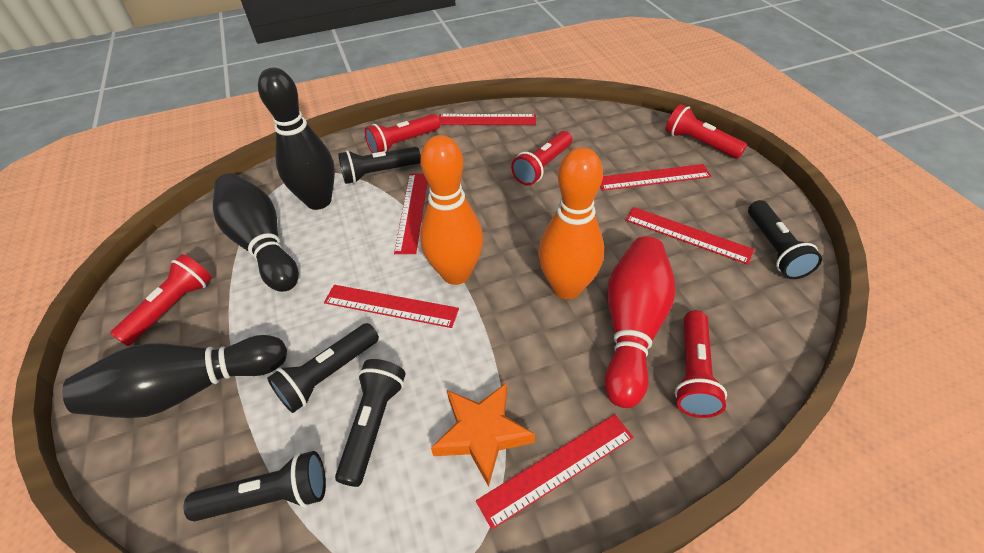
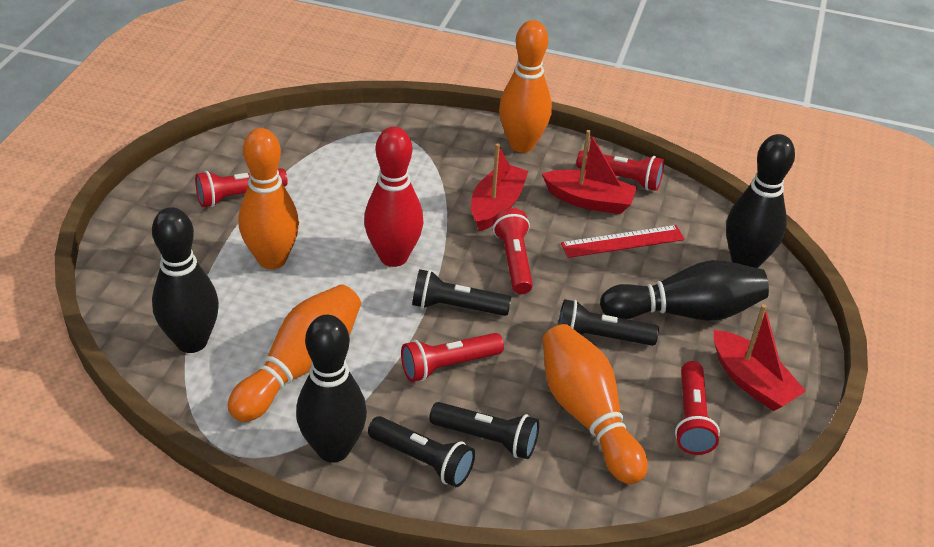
black bowling pin: 3 -> 4
black flashlight: 5 -> 4
orange bowling pin: 2 -> 4
orange star: 1 -> 0
red boat: 0 -> 3
red ruler: 6 -> 1

